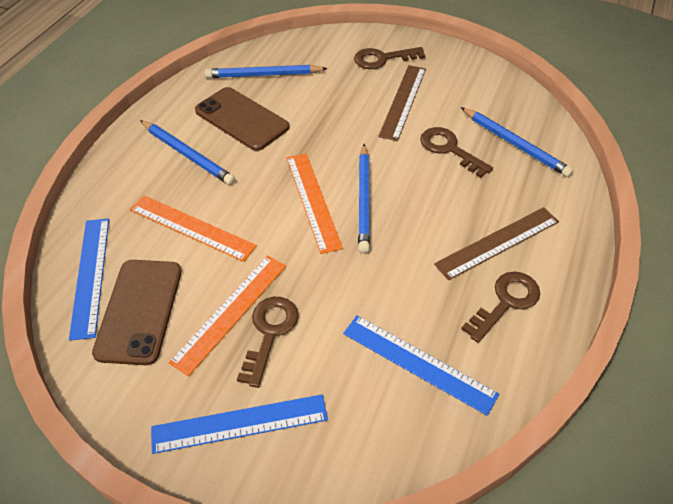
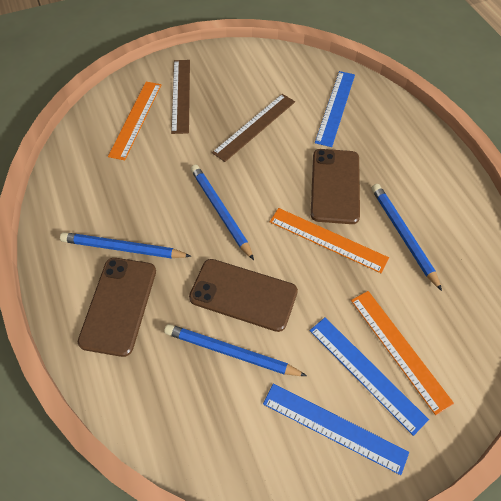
brown key: 4 -> 0
brown phone: 2 -> 3

